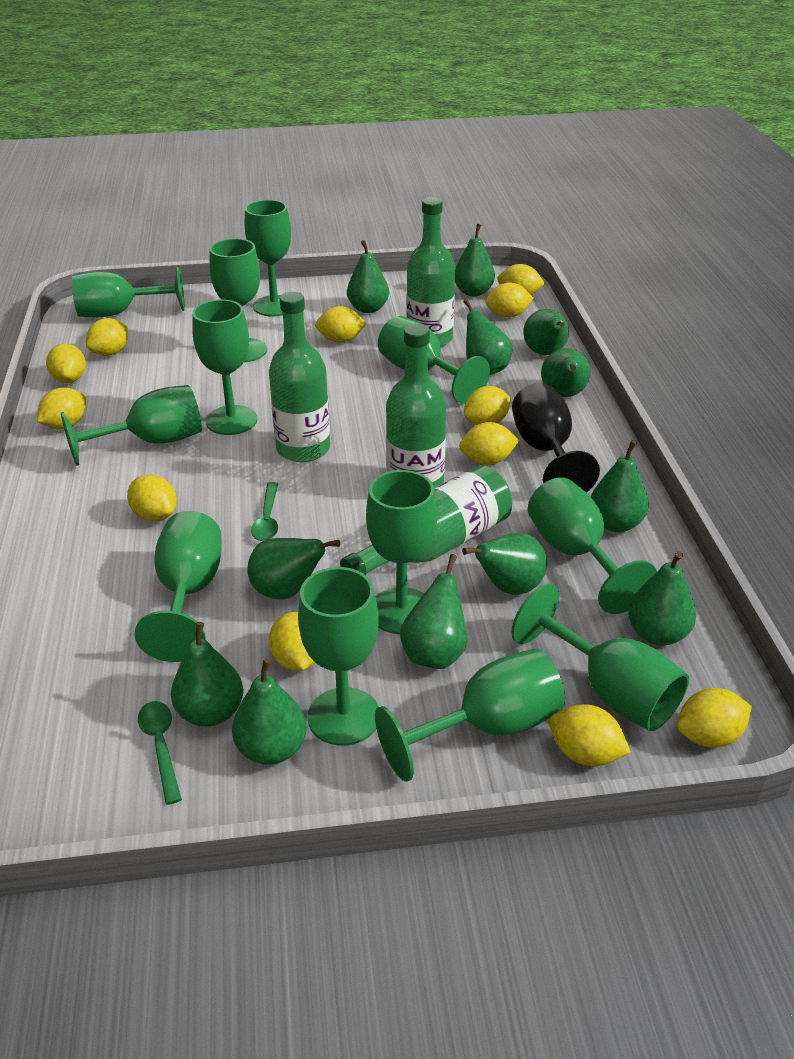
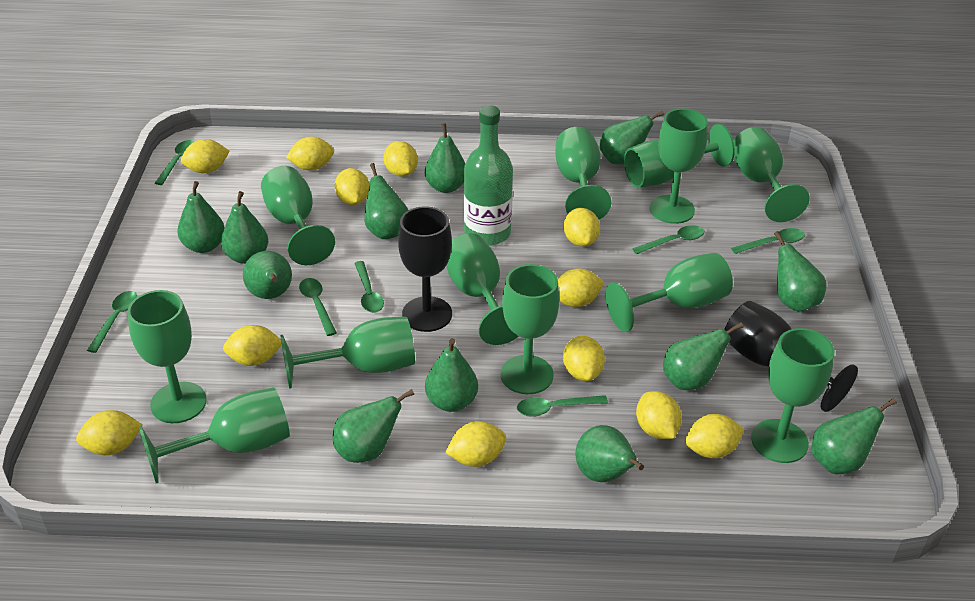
black goblet: 1 -> 2
green bottle: 4 -> 1
green spoon: 2 -> 7

